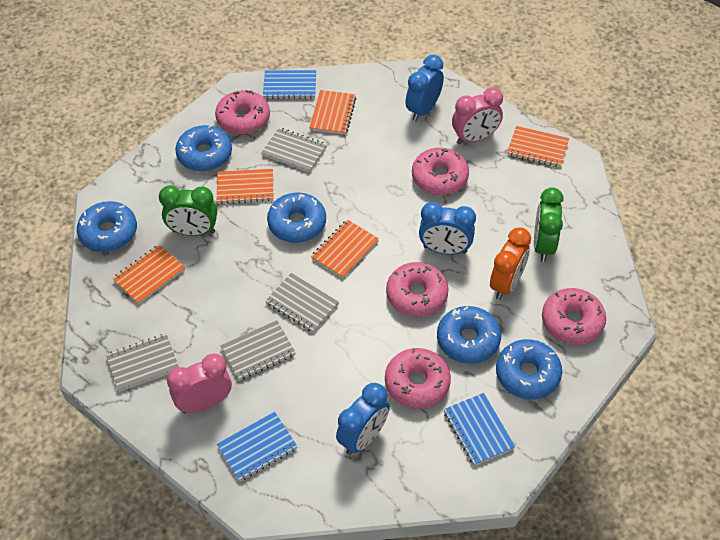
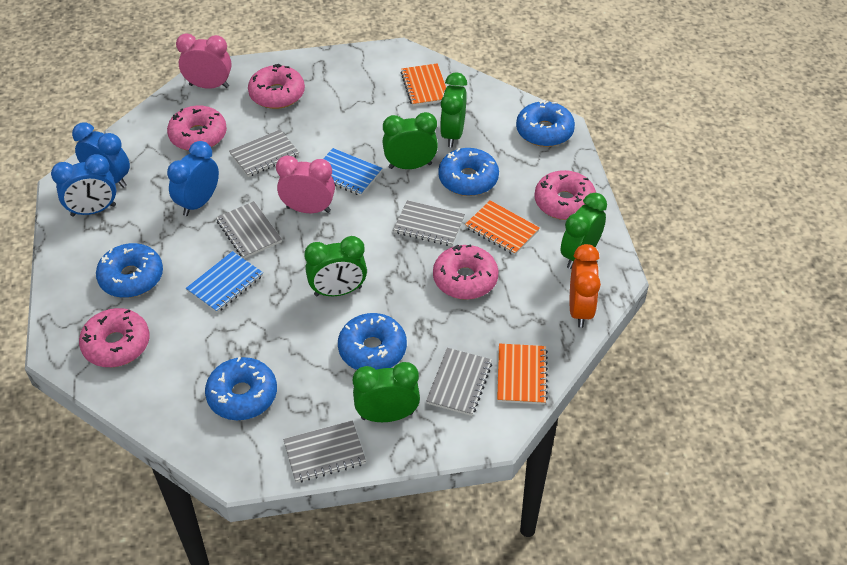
blue notebook: 3 -> 2
green clock: 2 -> 5
grey notebook: 4 -> 5
orange notebook: 5 -> 3

